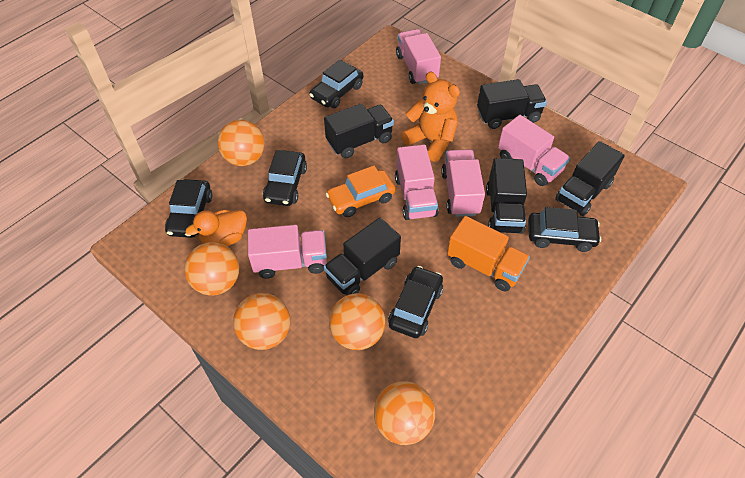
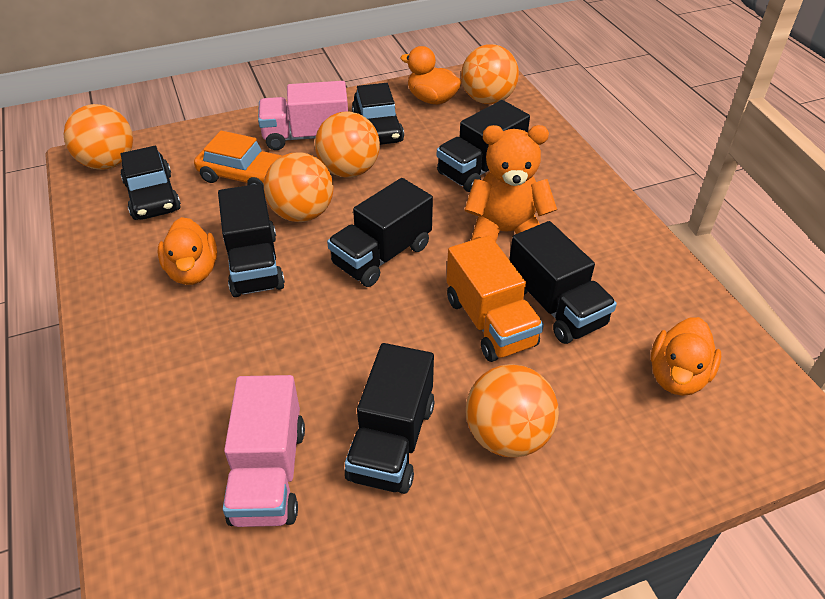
black car: 5 -> 2
orange duck: 1 -> 3
pink truck: 5 -> 2

